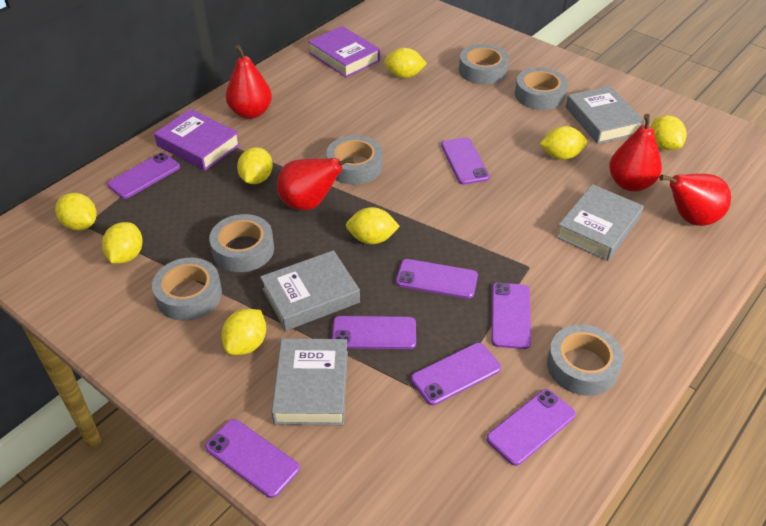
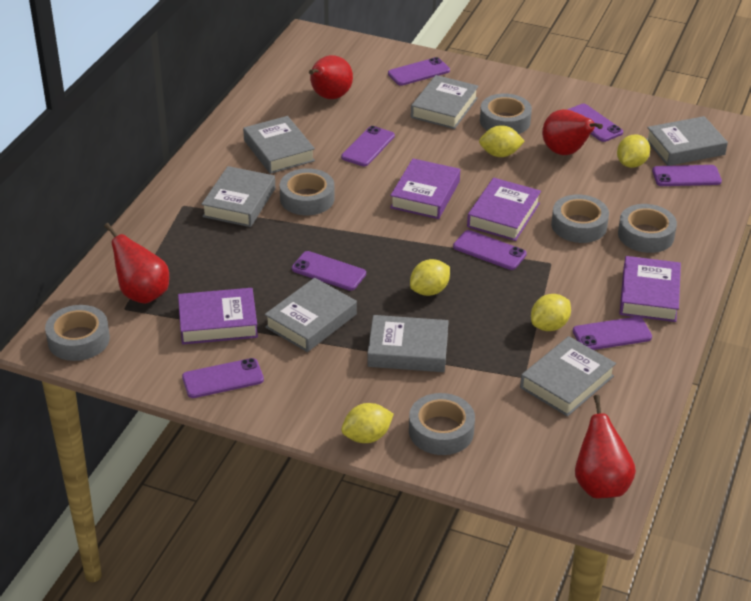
grey book: 4 -> 7
purple book: 2 -> 4
yellow lemon: 8 -> 5

